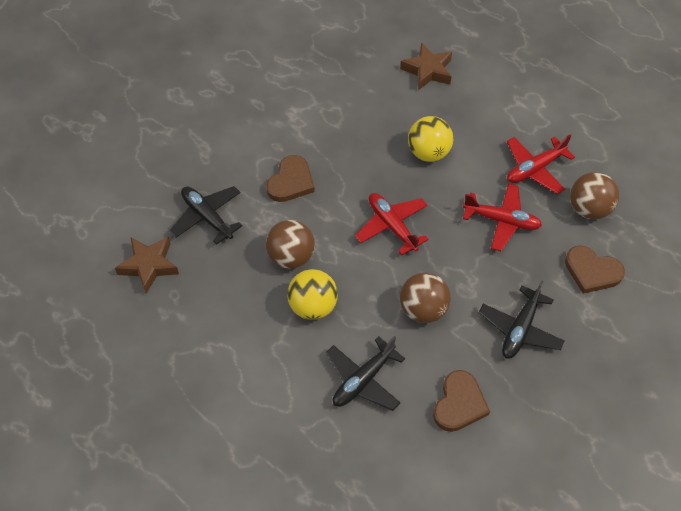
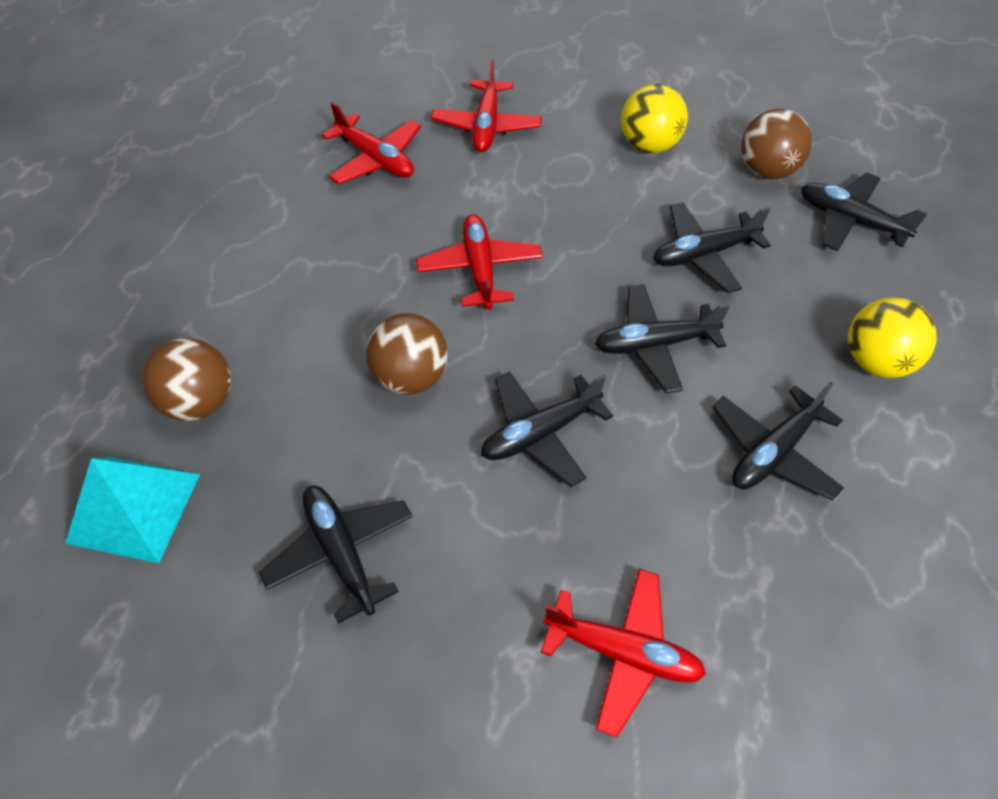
black plane: 3 -> 6
brown heart: 3 -> 0
brown star: 2 -> 0
red plane: 3 -> 4
turquoise pyramid: 0 -> 1

